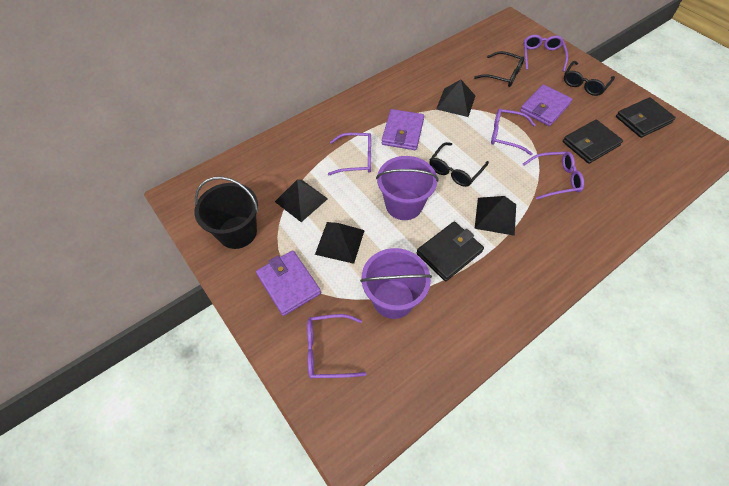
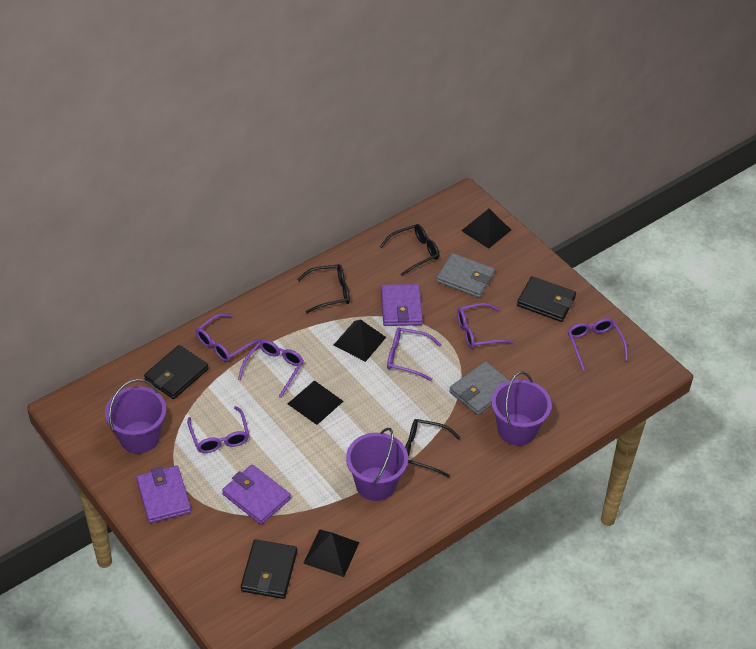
black bucket: 1 -> 0
grey wallet: 0 -> 2
purple bucket: 2 -> 3
purple glasses: 5 -> 6

